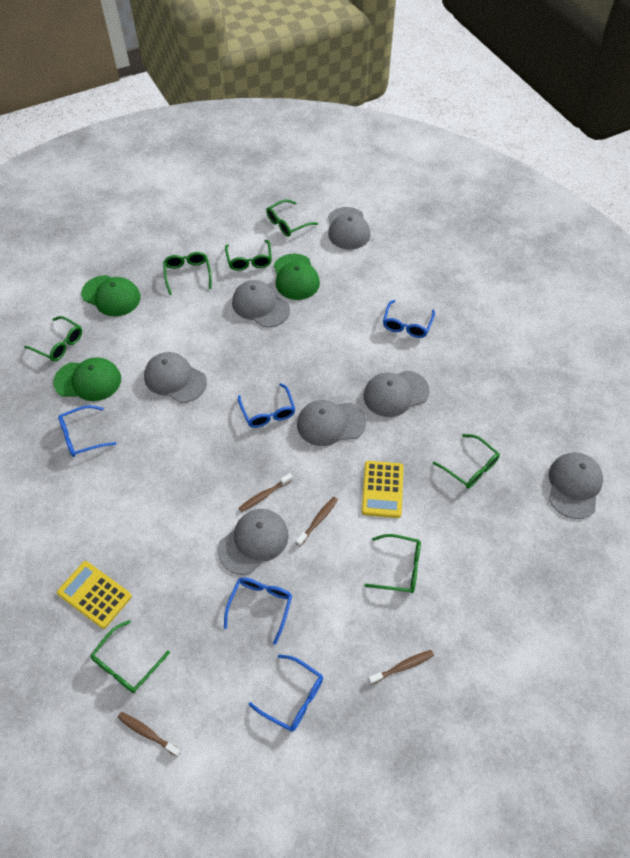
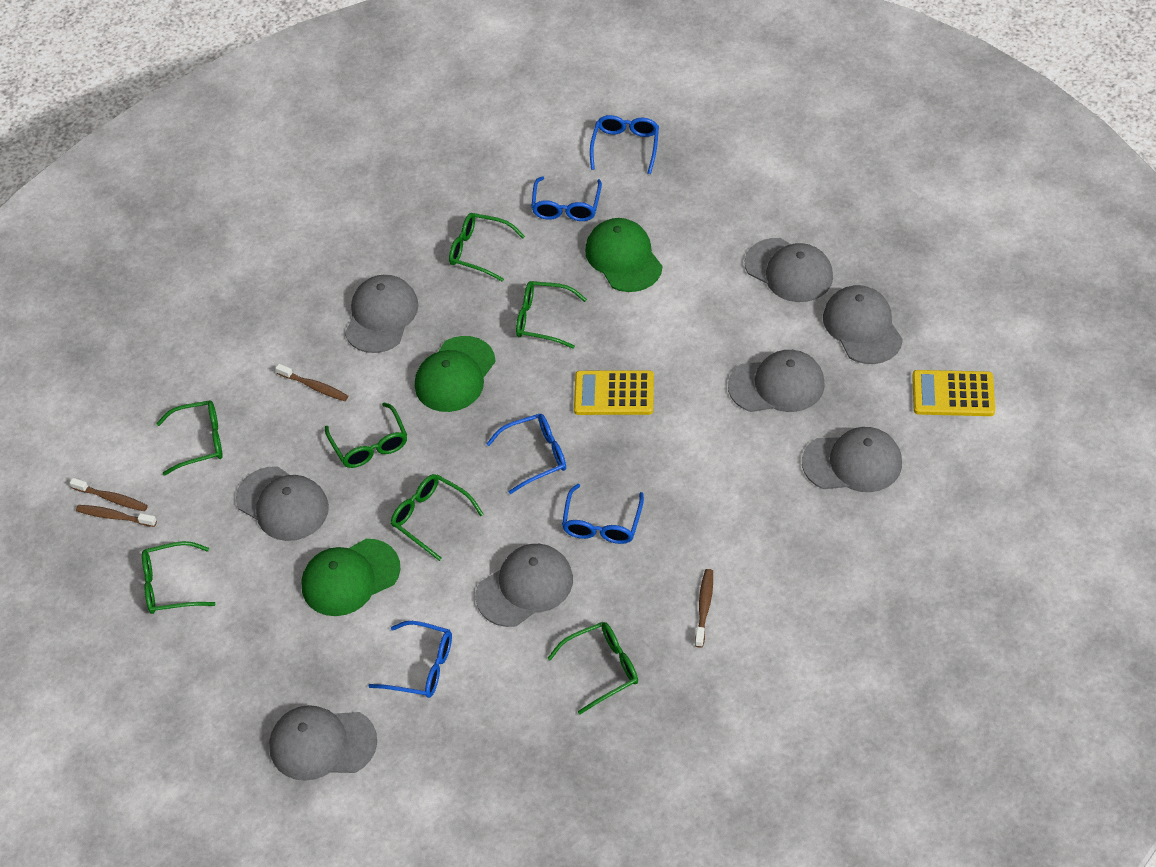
grey cap: 7 -> 8

